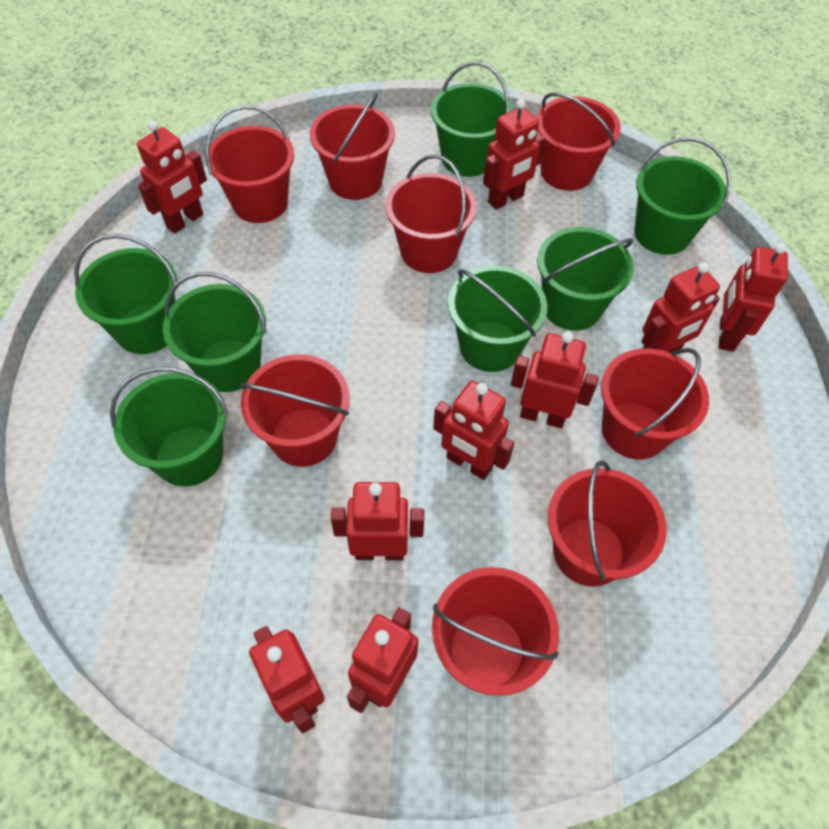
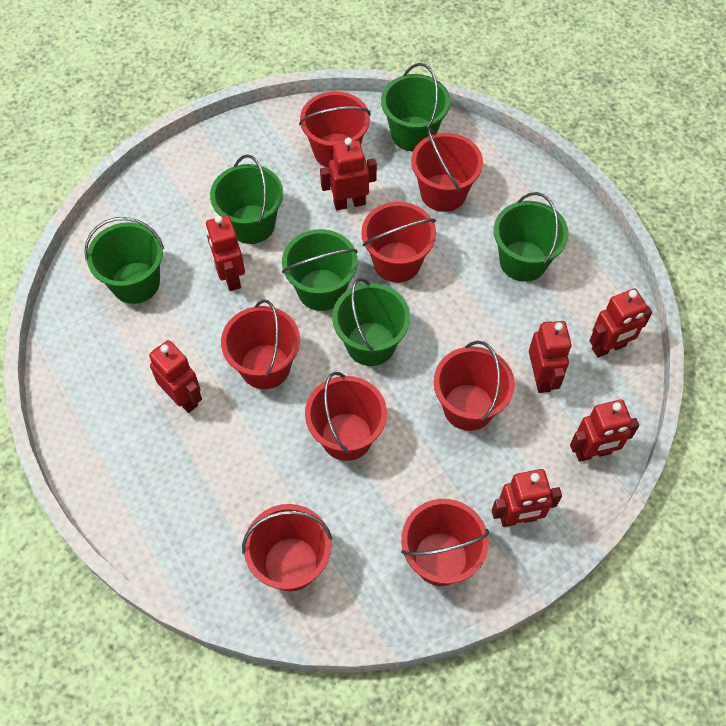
green bucket: 7 -> 6
red robot: 9 -> 7

